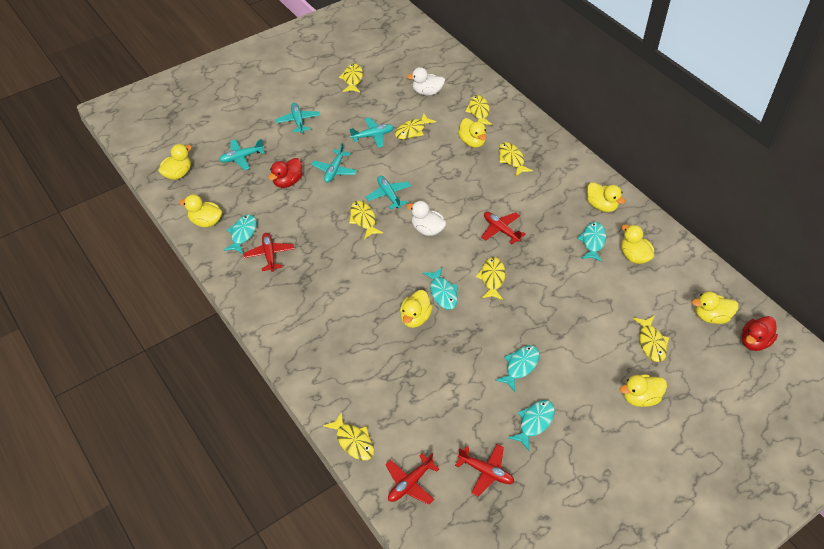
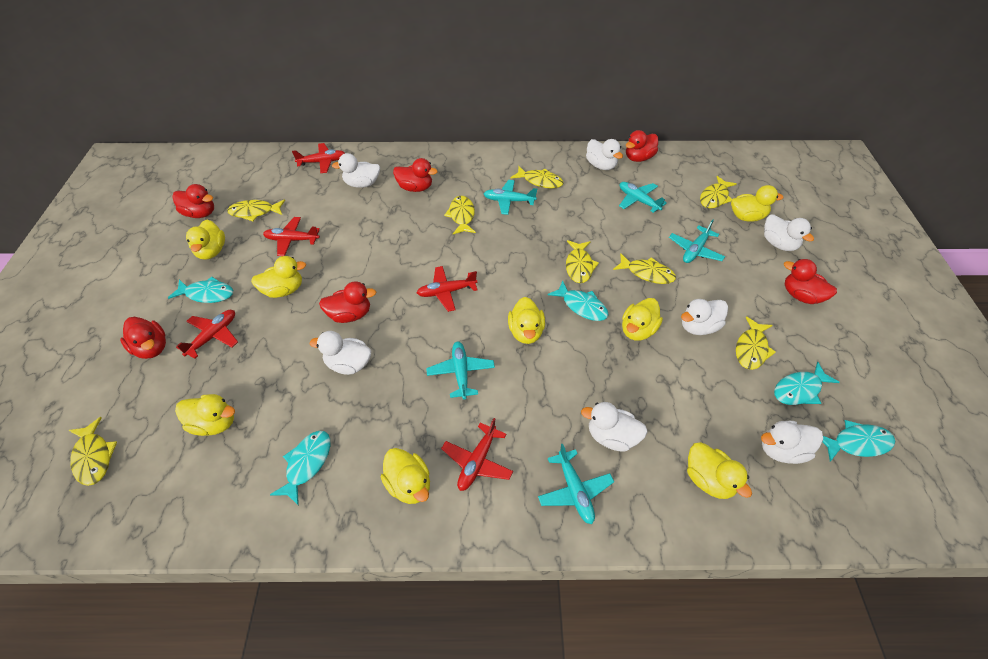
red duck: 2 -> 6
red plane: 4 -> 5
white duck: 2 -> 7

